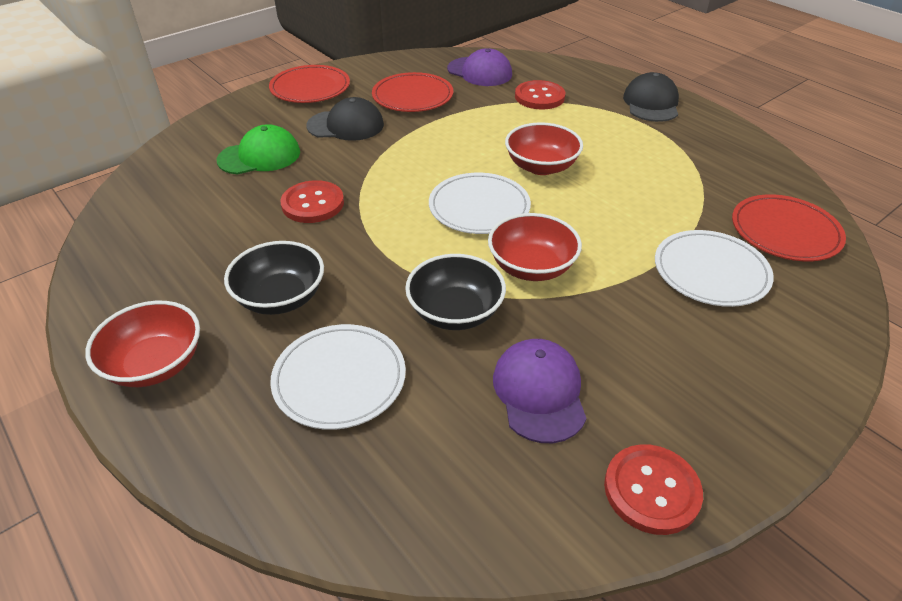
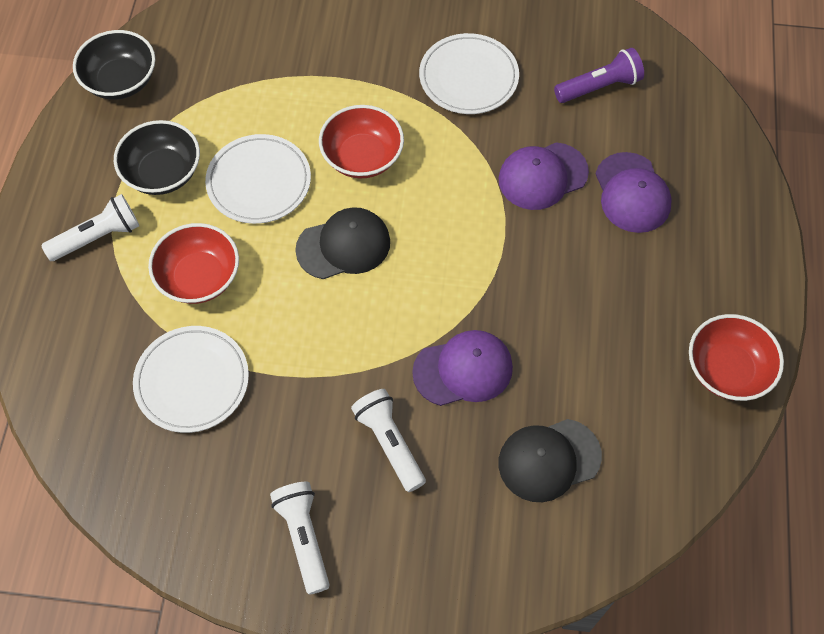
green cap: 1 -> 0
purple cap: 2 -> 3
purple flashlight: 0 -> 1
red button: 3 -> 0
red plate: 3 -> 0
white flashlight: 0 -> 3

